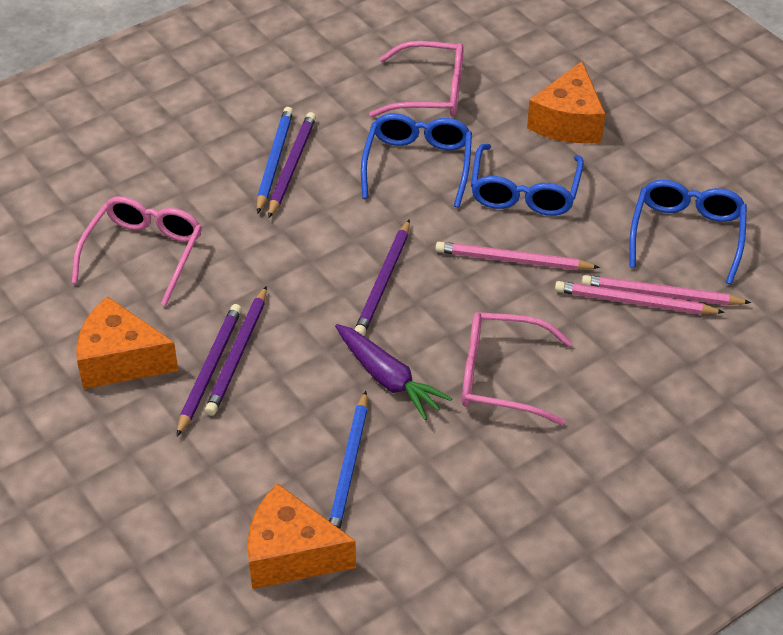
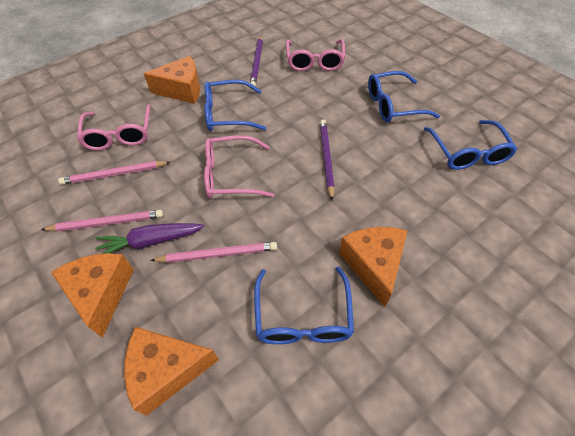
blue glasses: 3 -> 4
blue pencil: 2 -> 0
orange cheese: 3 -> 4
purple pencil: 4 -> 2

